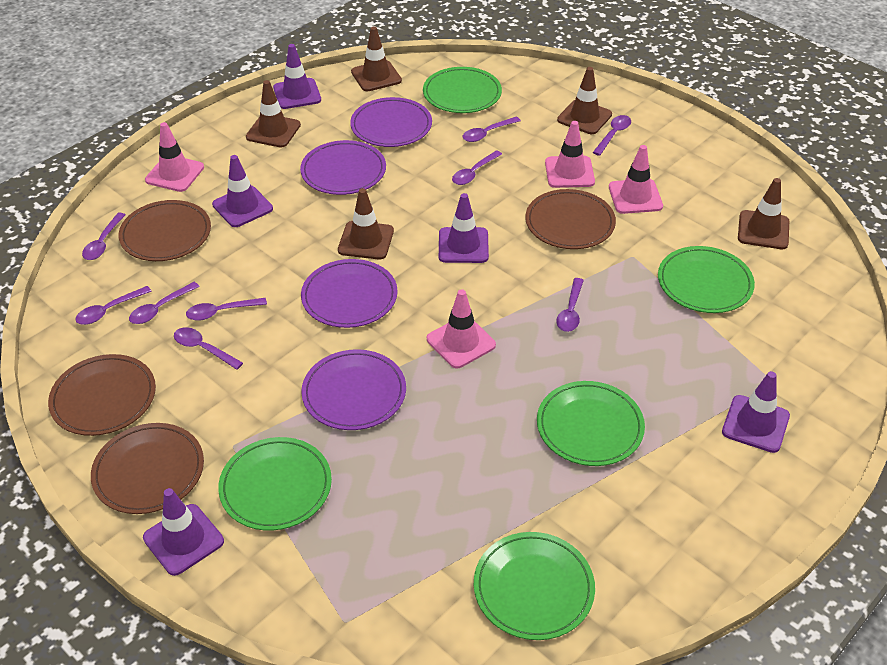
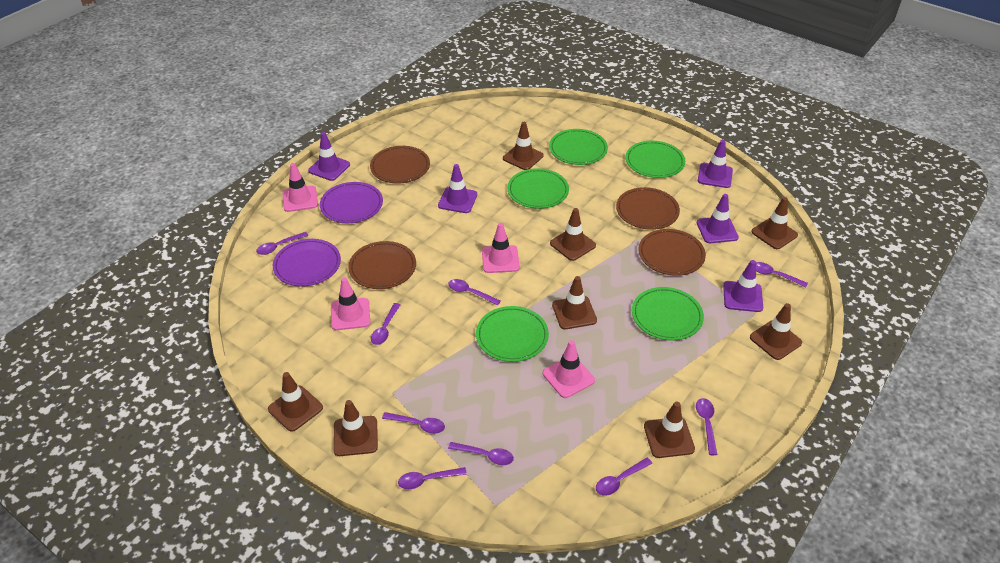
brown traffic cone: 5 -> 8
purple plate: 4 -> 2

